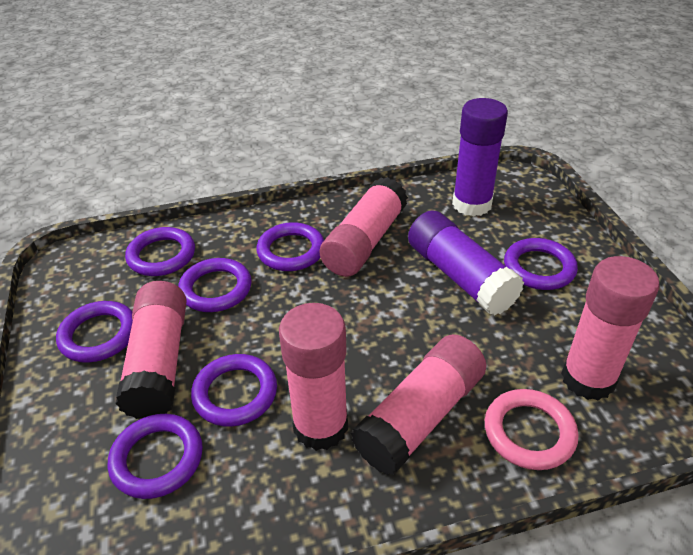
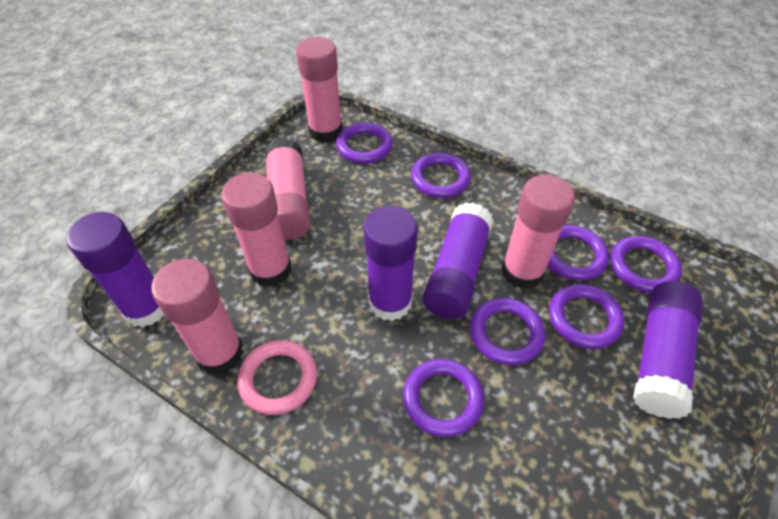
purple glue stick: 2 -> 4

